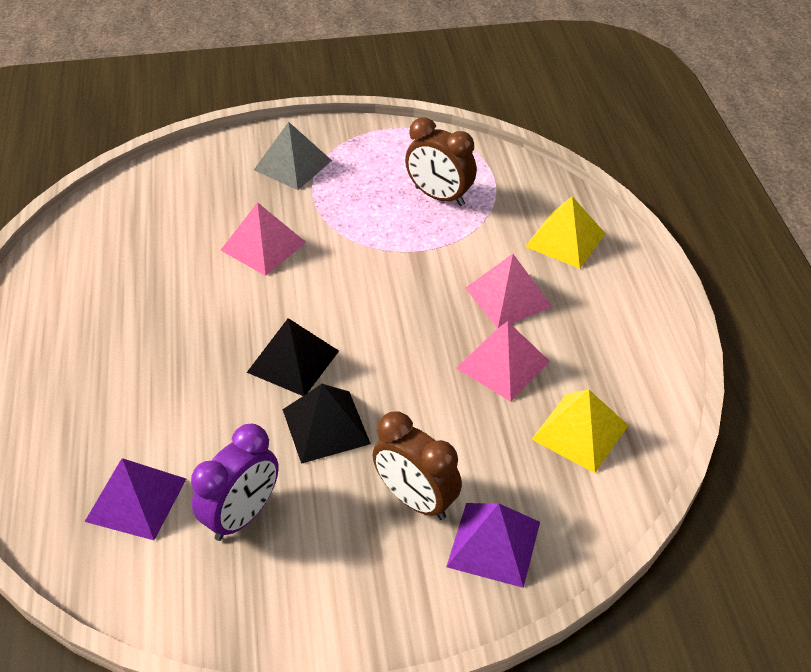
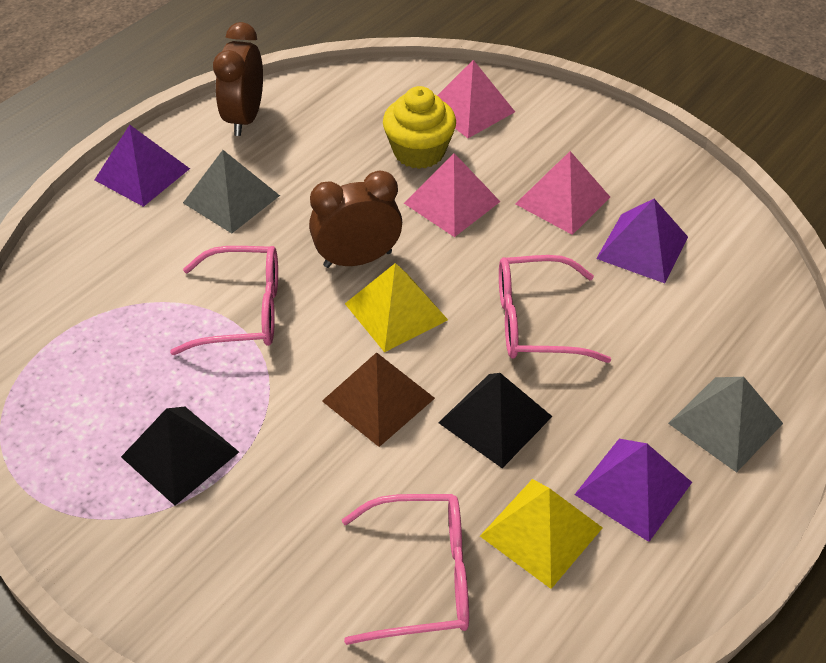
brown pyramid: 0 -> 1
grey pyramid: 1 -> 2
pink glasses: 0 -> 3
purple clock: 1 -> 0
purple pyramid: 2 -> 3
yellow cupcake: 0 -> 1

